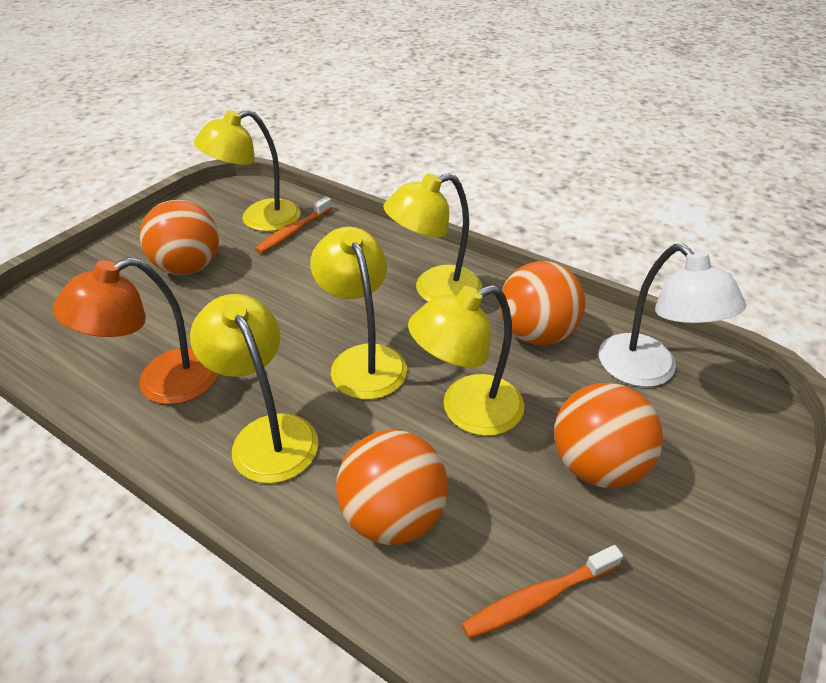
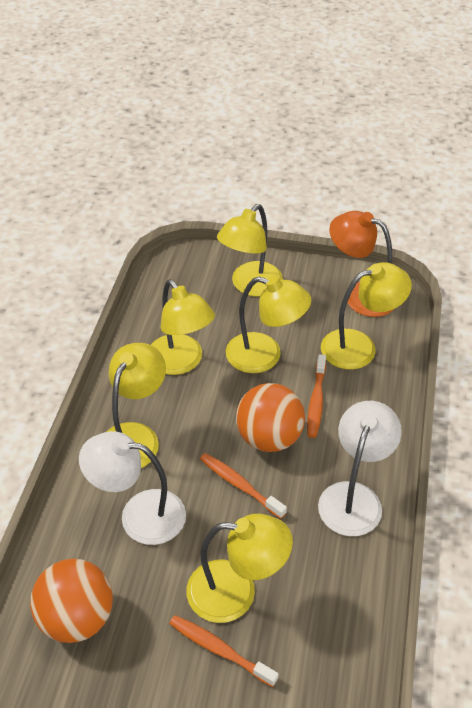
orange ball: 4 -> 2
orange toothbrush: 2 -> 3
white lamp: 1 -> 2
yellow lamp: 5 -> 6

